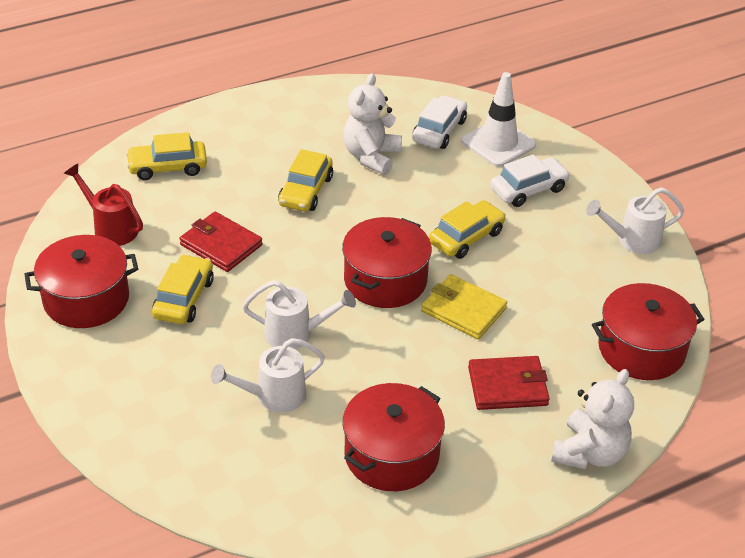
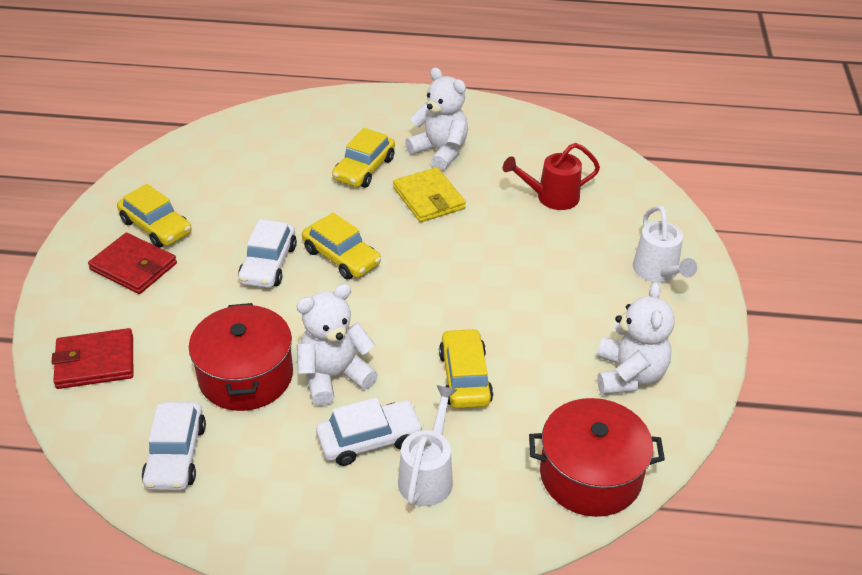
red pot: 4 -> 2
white car: 2 -> 3
white teddy bear: 2 -> 3
white traffic cone: 1 -> 0
white watering can: 3 -> 2

